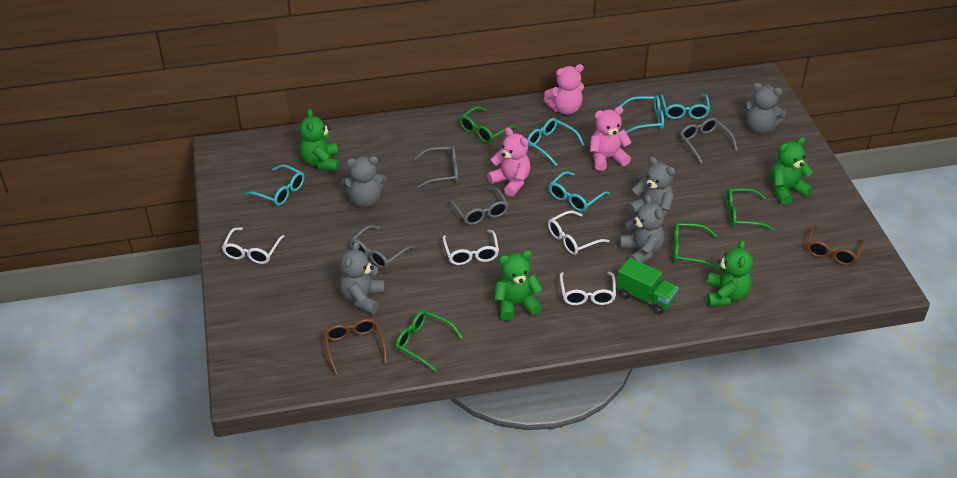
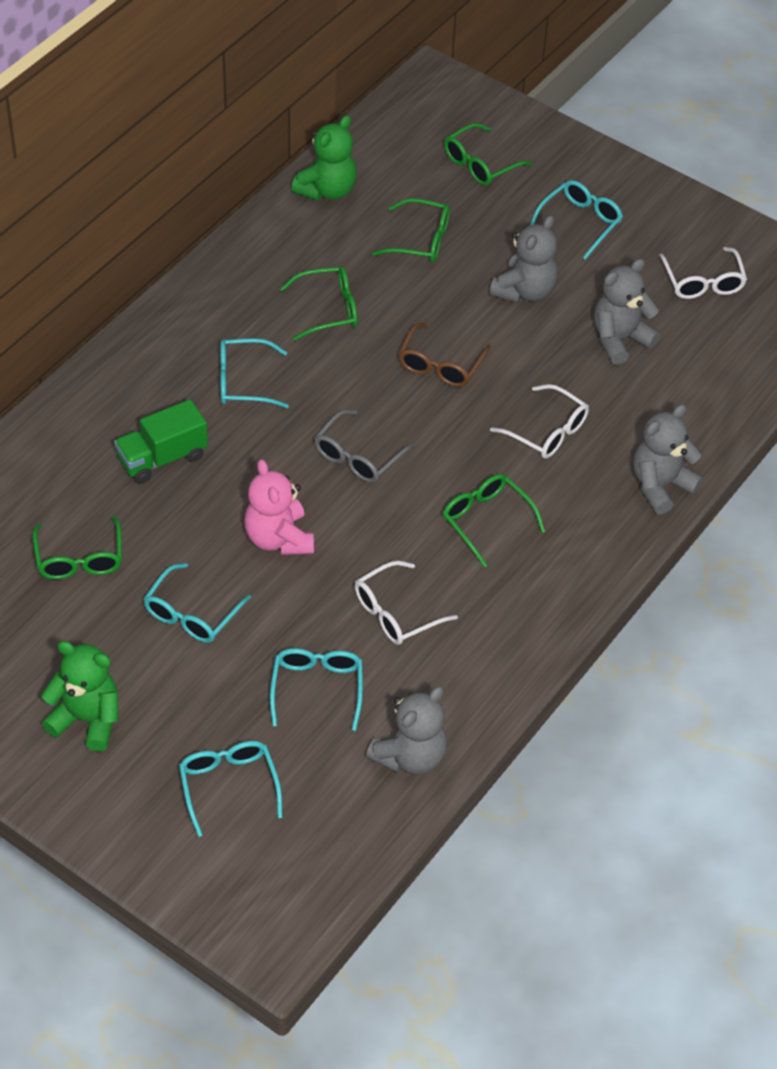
brown glasses: 2 -> 1
green glasses: 4 -> 5
green teddy bear: 4 -> 2
grey glasses: 4 -> 1
grey teddy bear: 5 -> 4
pink teddy bear: 3 -> 1
white glasses: 4 -> 3

